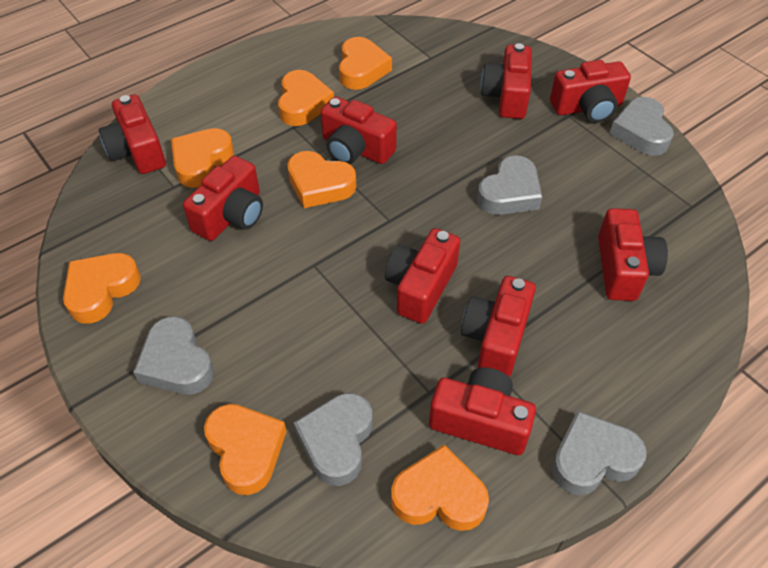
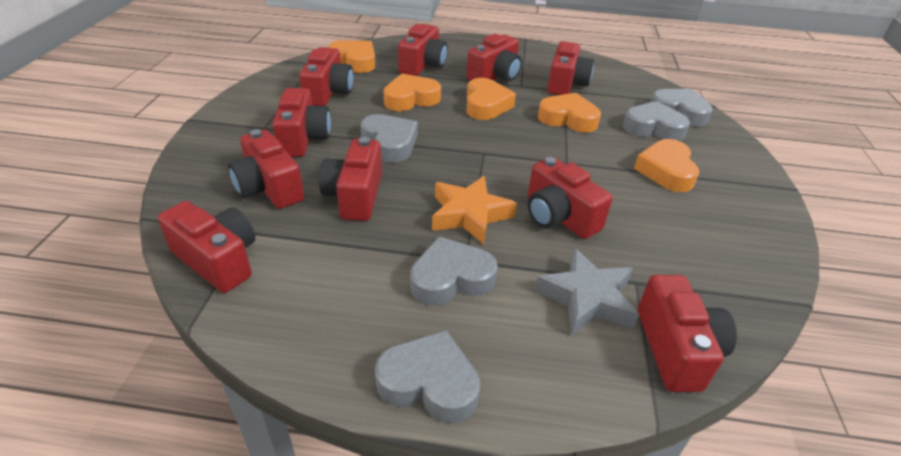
grey star: 0 -> 1
orange heart: 7 -> 5
orange star: 0 -> 1
red camera: 9 -> 10

